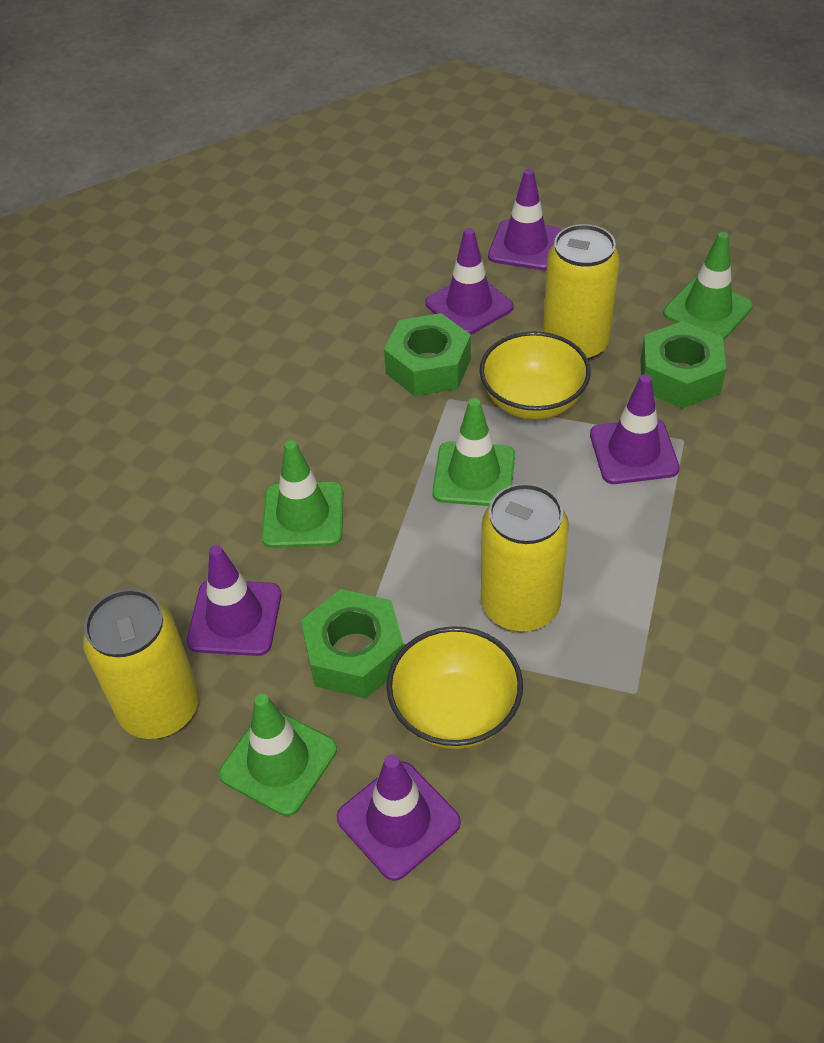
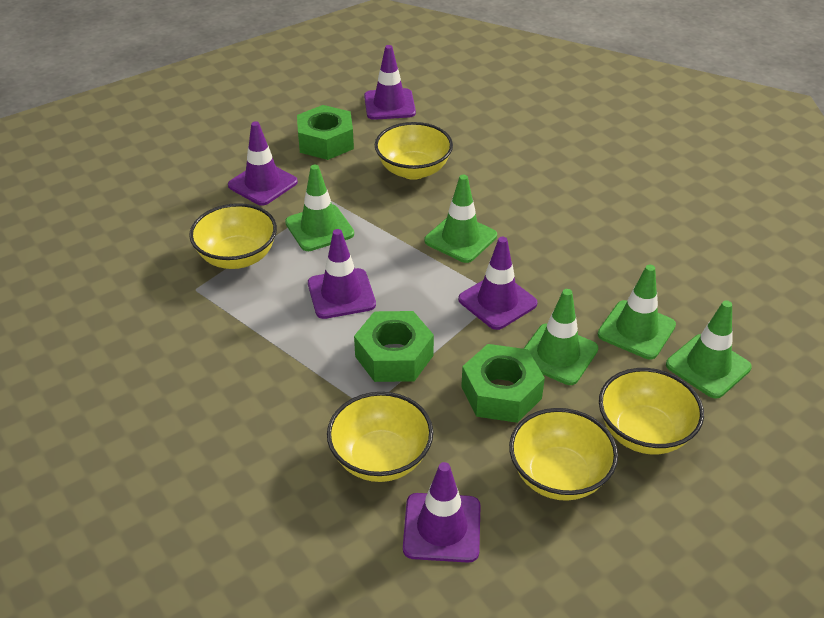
green traffic cone: 4 -> 5
yellow bowl: 2 -> 5
yellow can: 3 -> 0

